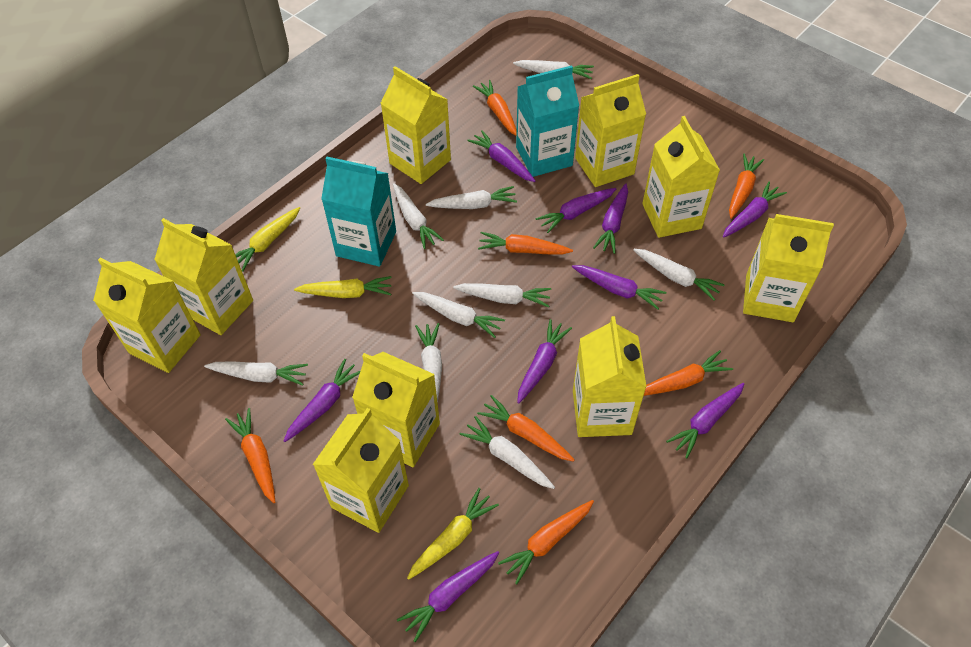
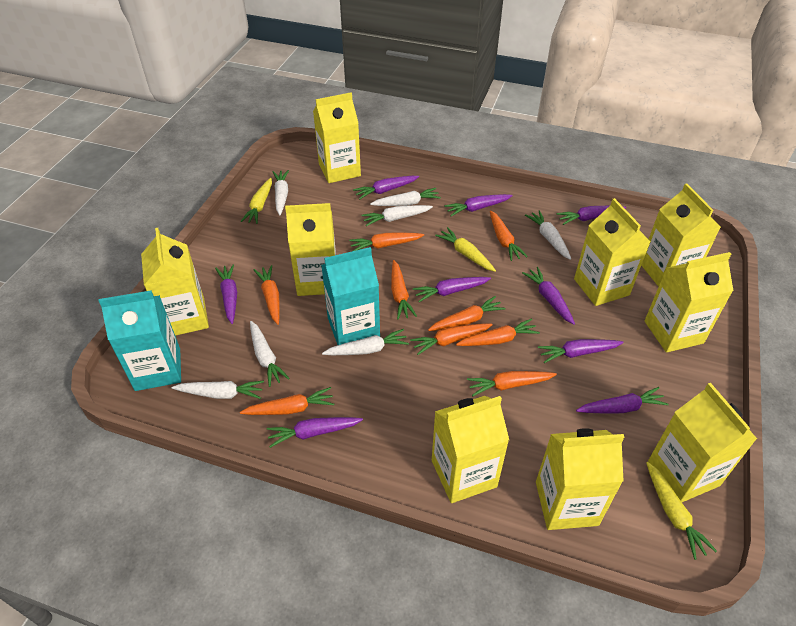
orange carrot: 7 -> 9
white carrot: 9 -> 7

